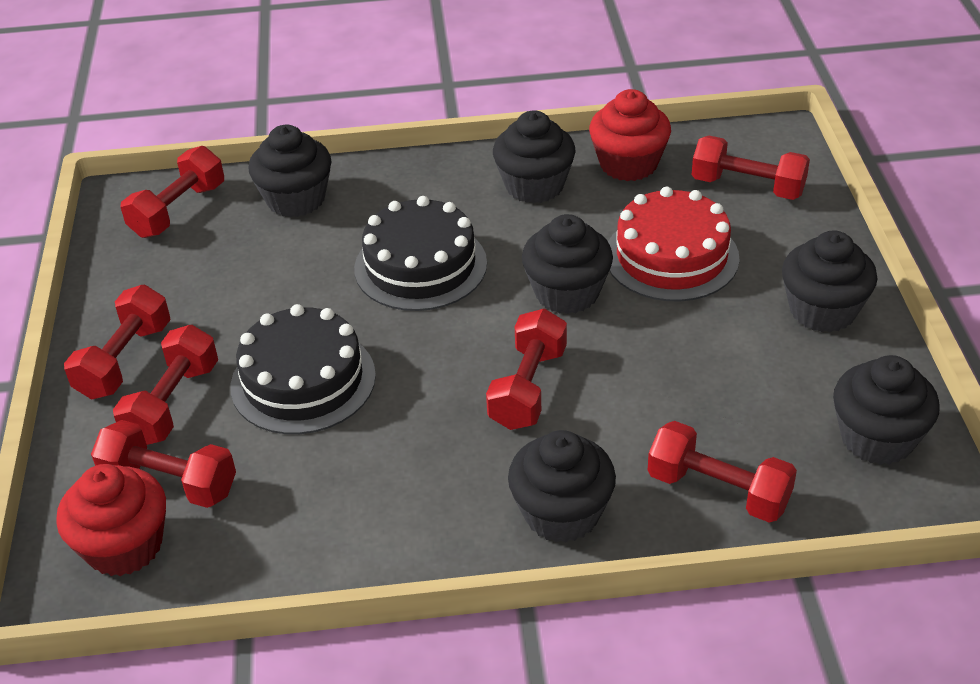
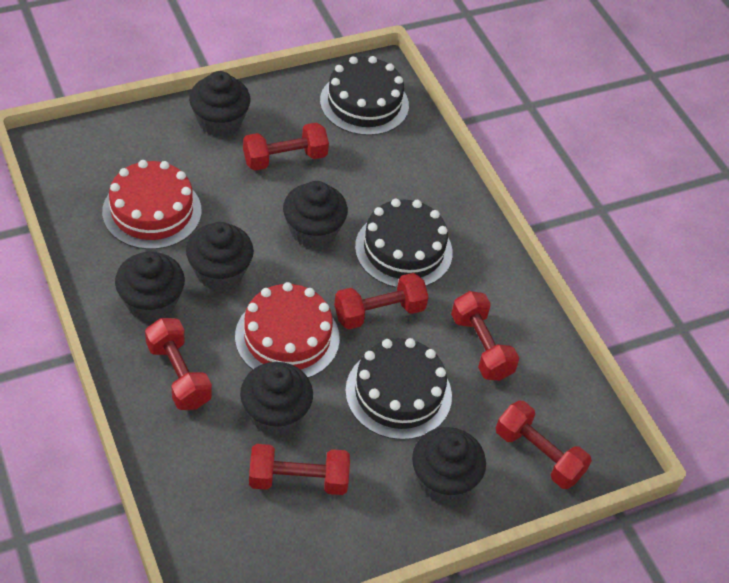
black cake: 2 -> 3
red cake: 1 -> 2
red cupcake: 2 -> 0
red dumbbell: 7 -> 6

